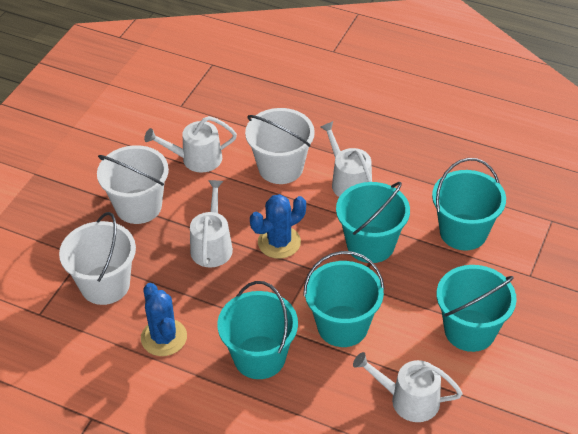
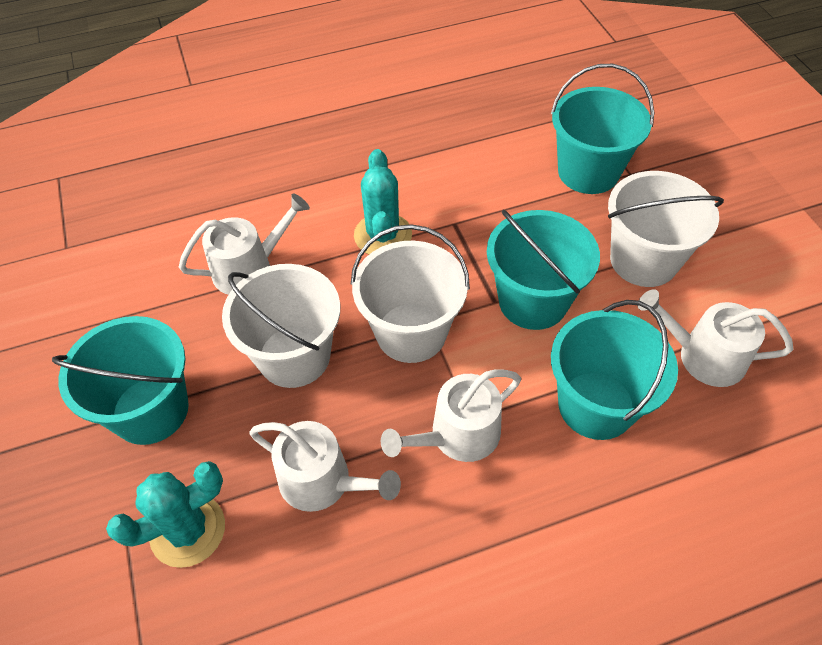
blue cactus: 2 -> 0
turquoise bucket: 5 -> 4
turquoise cactus: 0 -> 2

